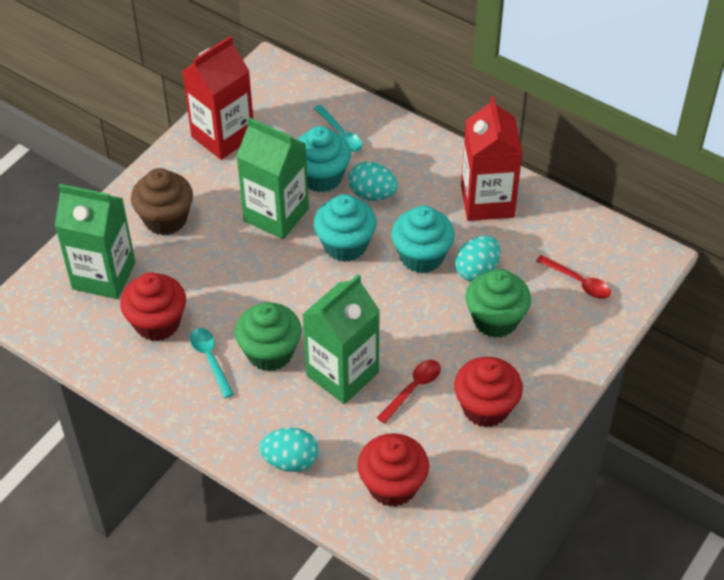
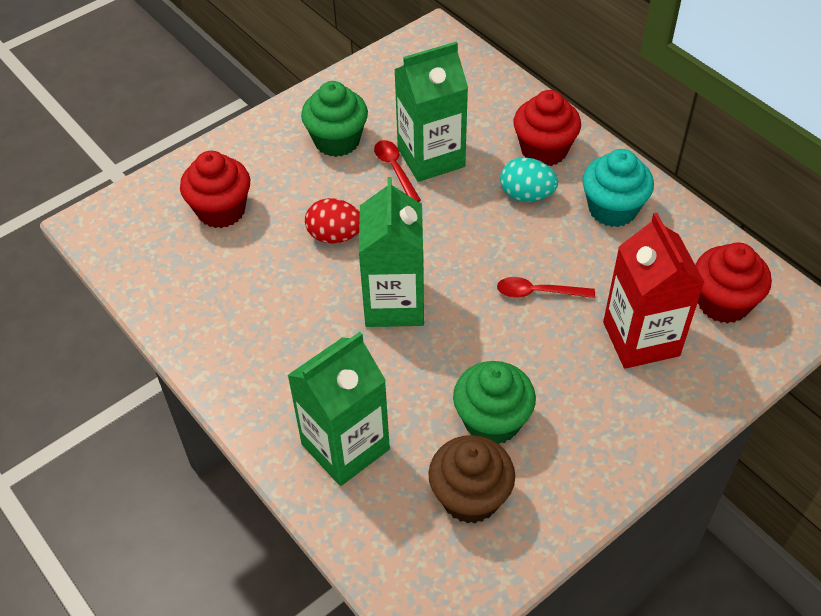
red carton: 2 -> 1
red egg: 0 -> 1
turquoise cupcake: 3 -> 1
turquoise egg: 3 -> 1
turquoise spoon: 2 -> 0

